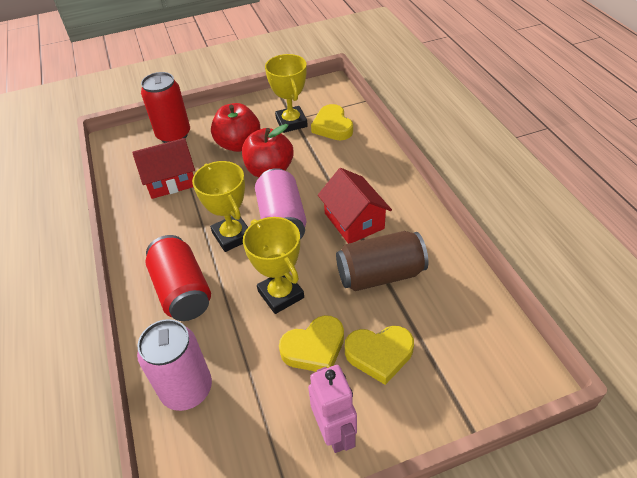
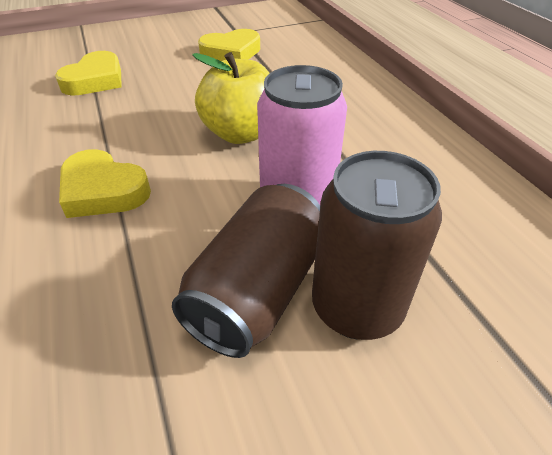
brown can: 1 -> 2
pink can: 2 -> 1
pink robot: 1 -> 0
red apple: 2 -> 0
red can: 2 -> 0
red house: 2 -> 0
yellow apple: 0 -> 1
yellow trophy: 3 -> 0

